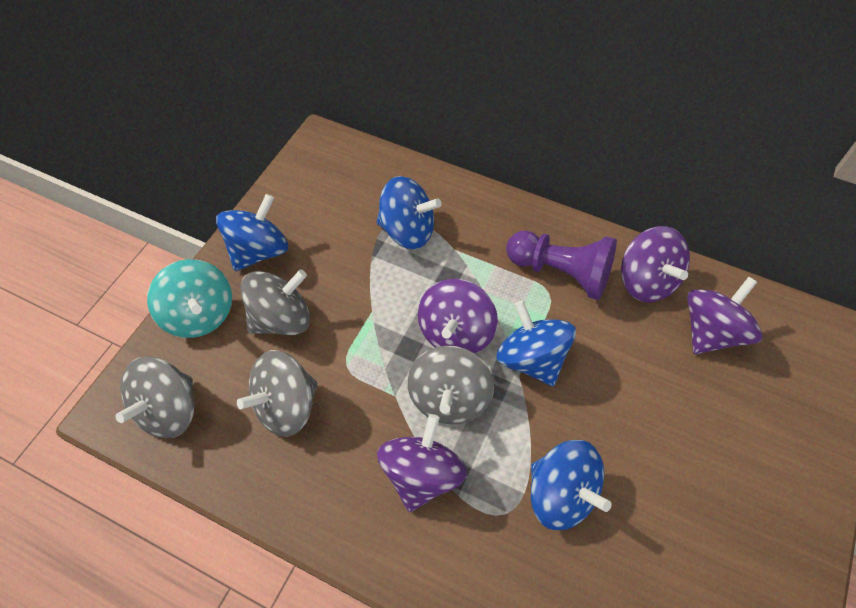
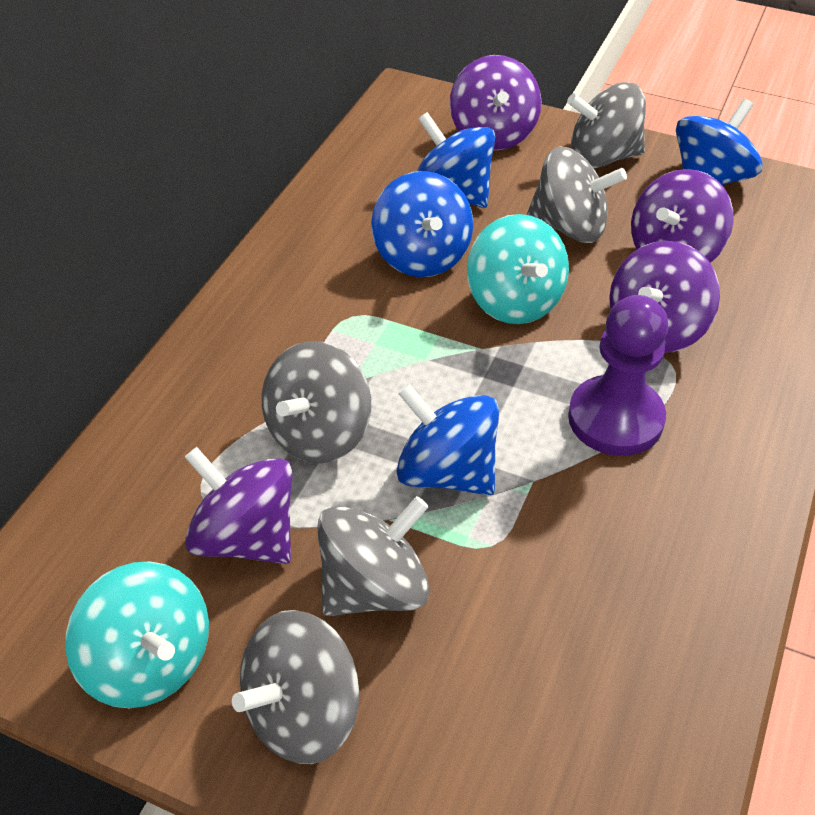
grey spinning top: 4 -> 5
turquoise spinning top: 1 -> 2

